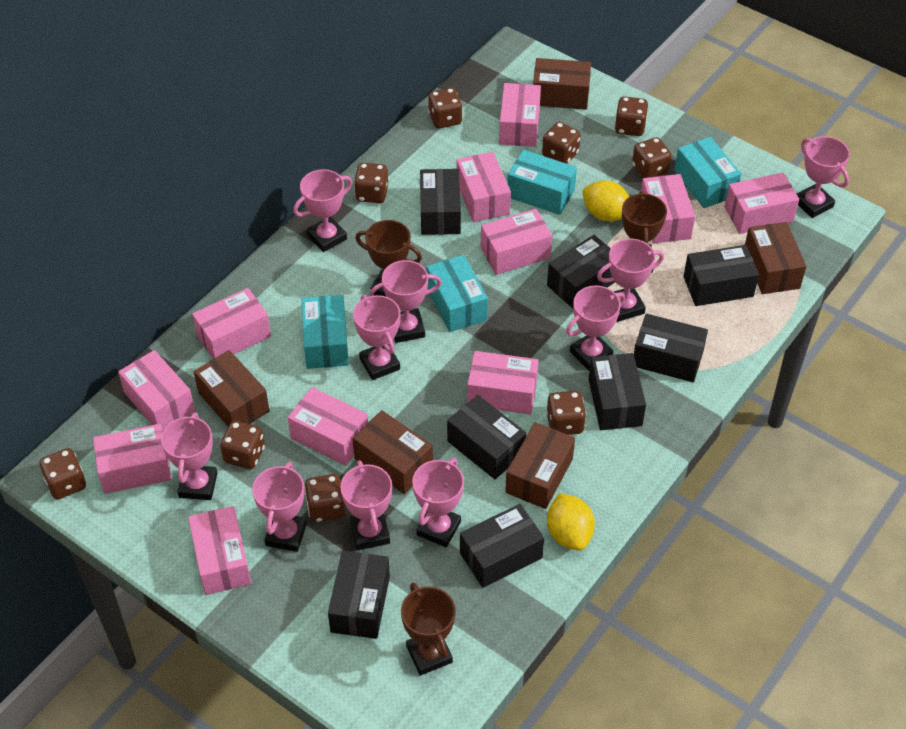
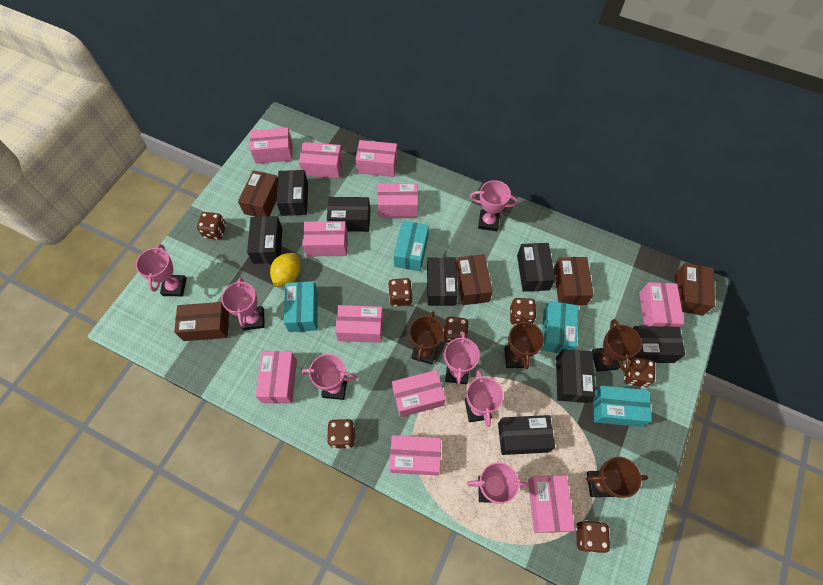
brown dice: 9 -> 7
brown trophy: 3 -> 4
pink trophy: 10 -> 7
yellow lemon: 2 -> 1

